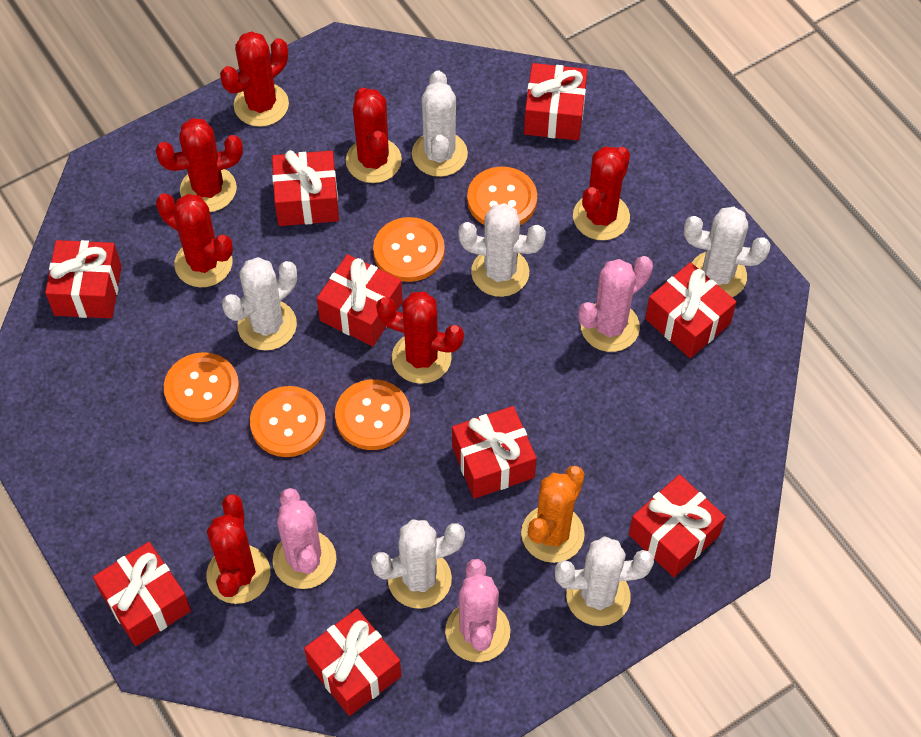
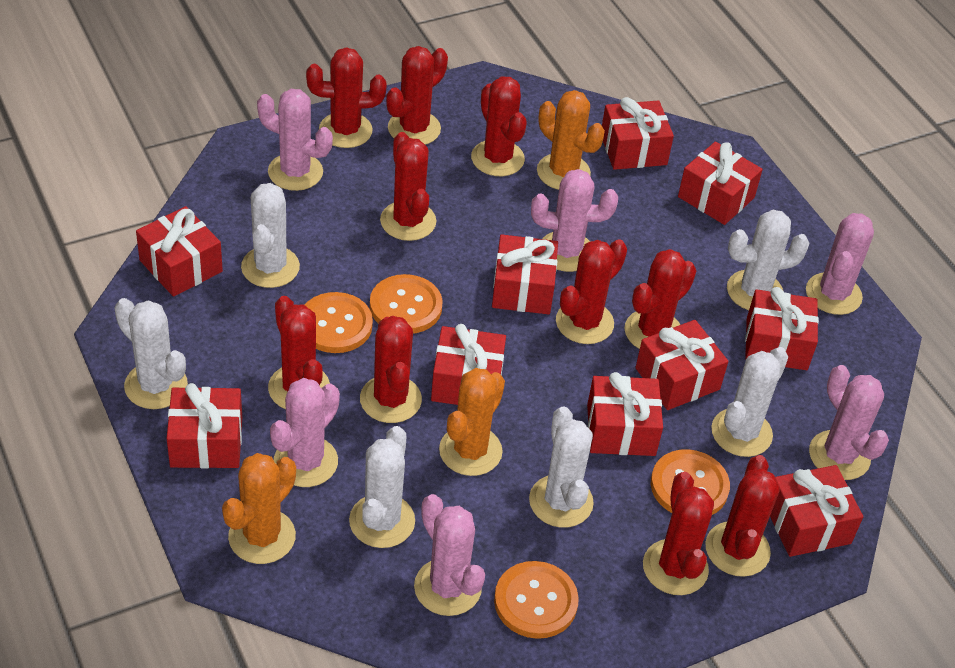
orange button: 5 -> 4
orange cactus: 1 -> 3
pink cactus: 3 -> 6
red cactus: 7 -> 10
red gift: 9 -> 10

